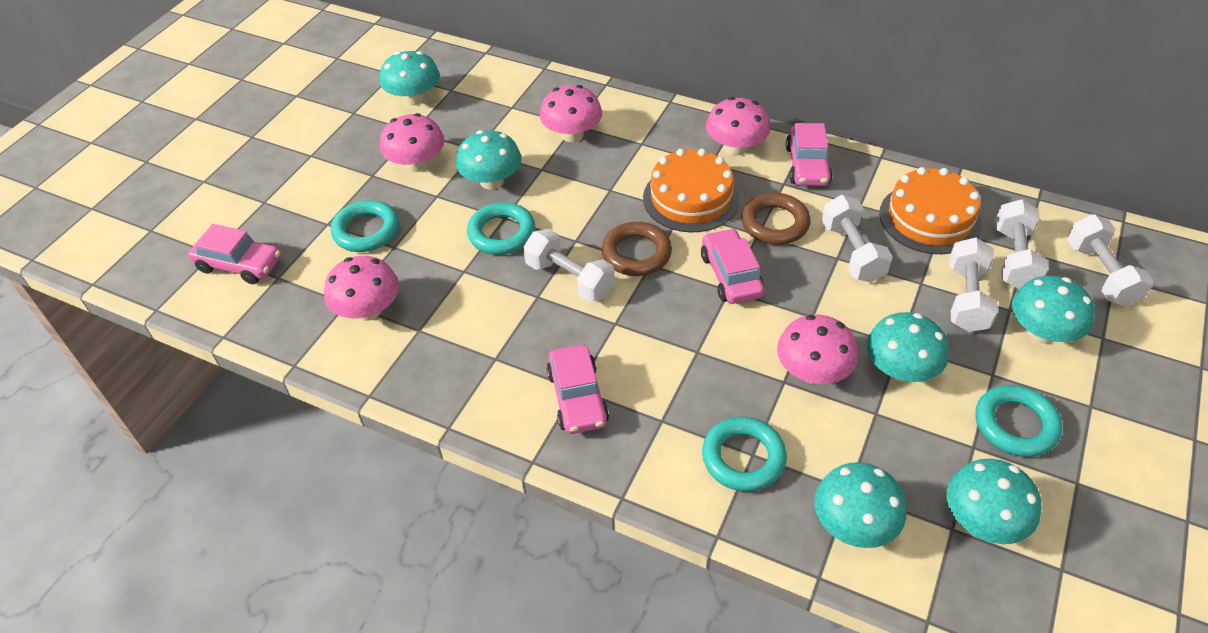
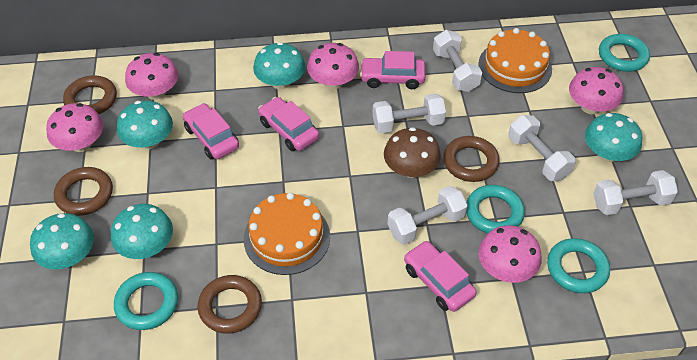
brown mushroom: 0 -> 1
brown ring: 2 -> 4
turquoise mushroom: 6 -> 5

